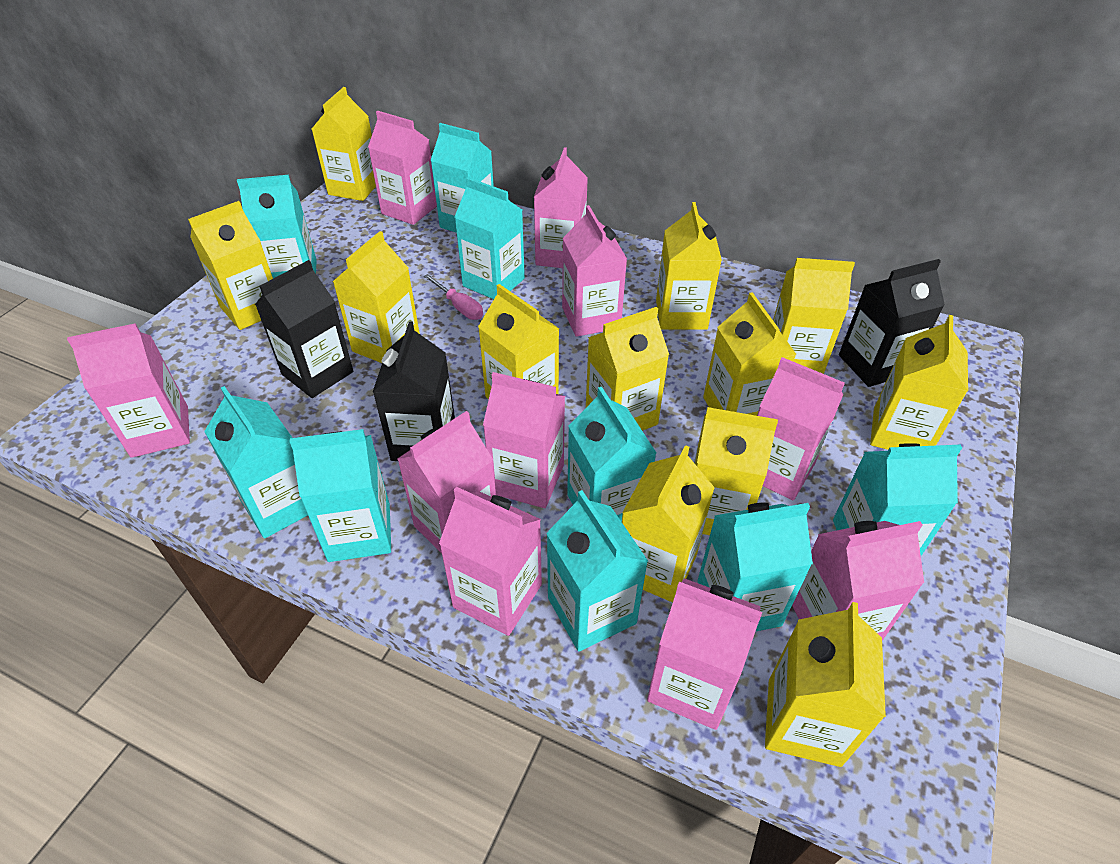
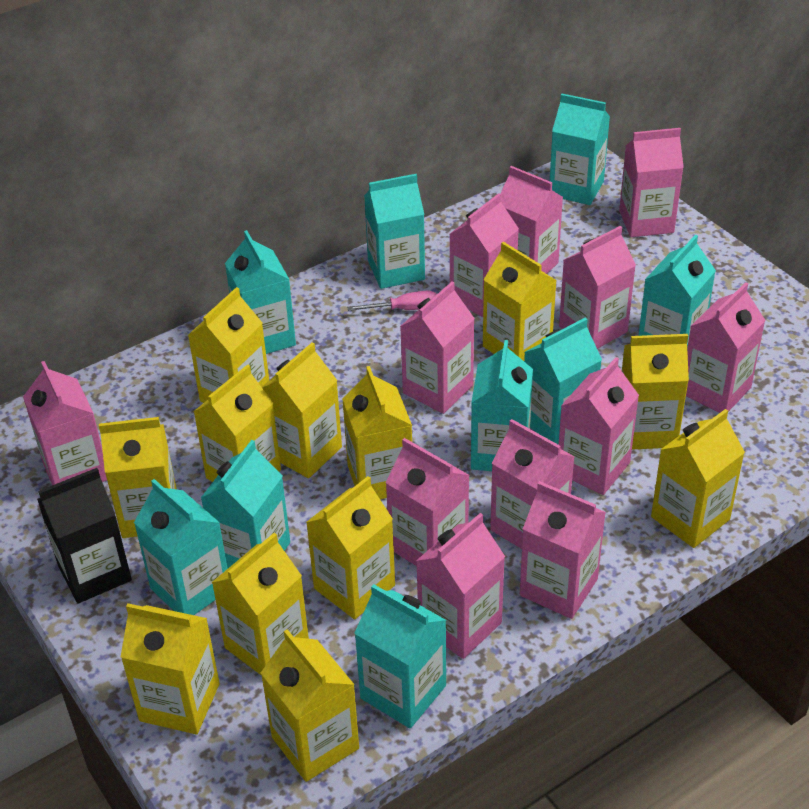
black carton: 3 -> 1
pink carton: 10 -> 12

